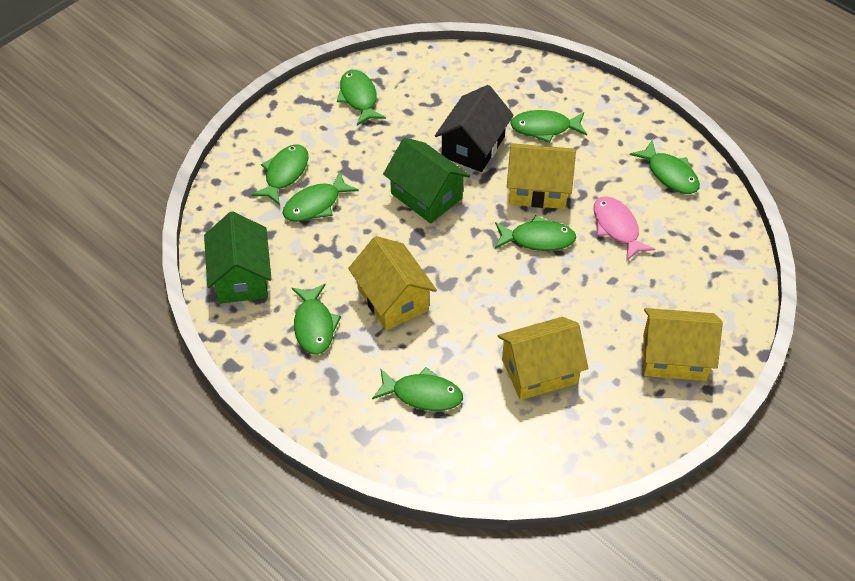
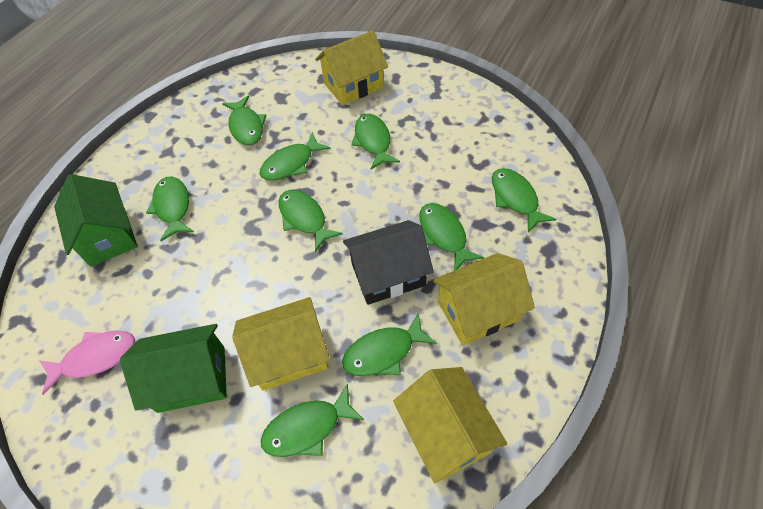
green fish: 8 -> 9

